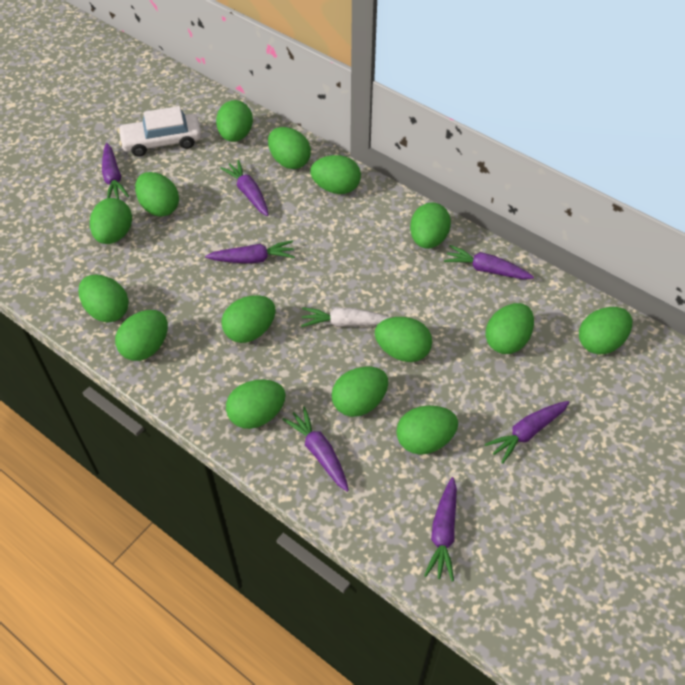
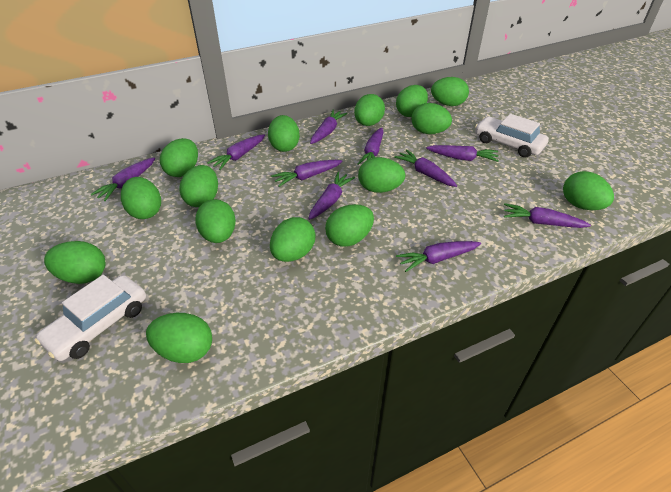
purple carrot: 7 -> 10
white car: 1 -> 2
white carrot: 1 -> 0

